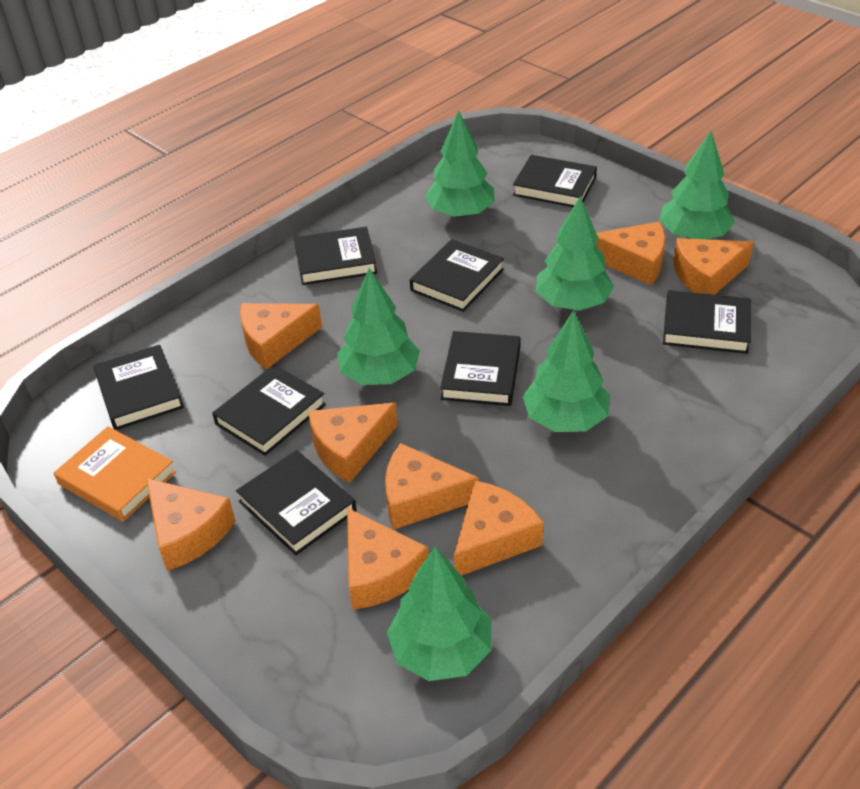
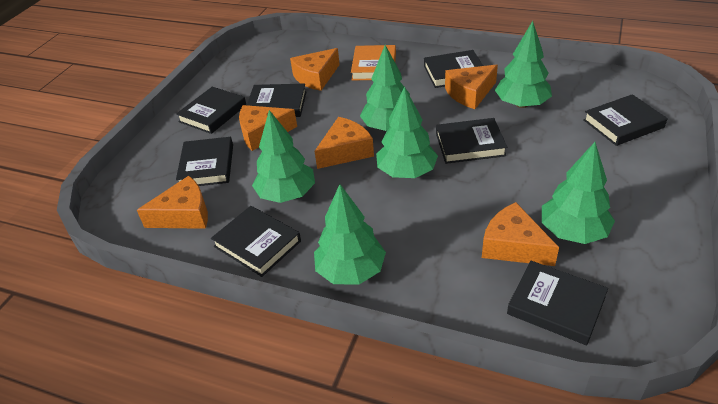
orange cheese: 8 -> 6

